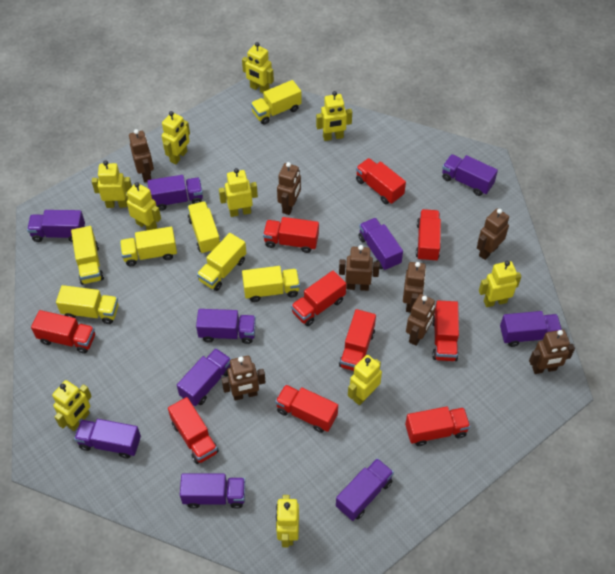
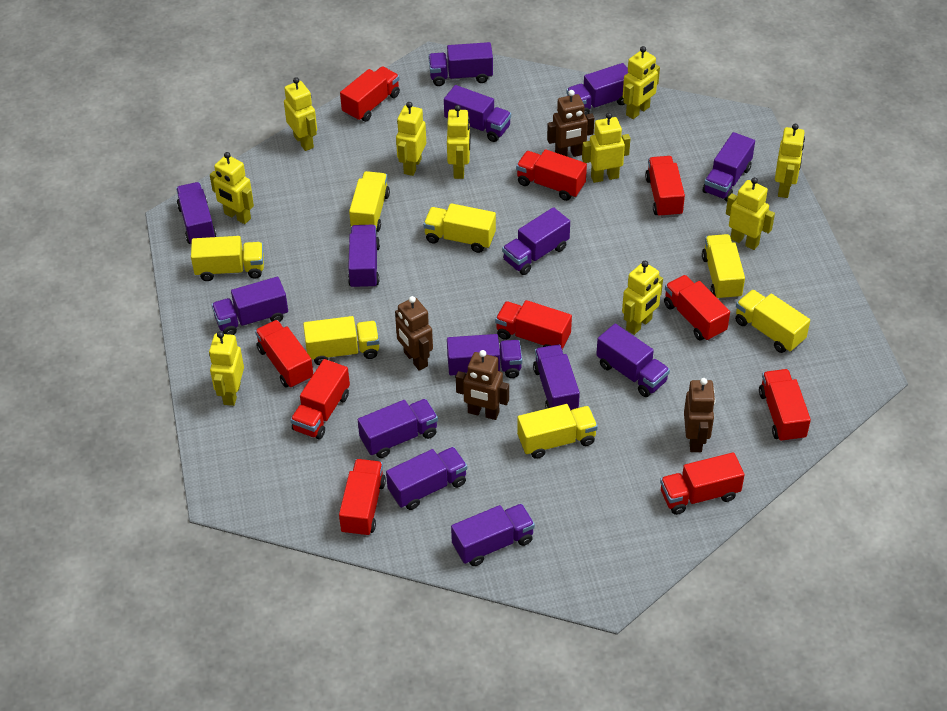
brown robot: 8 -> 4
purple truck: 10 -> 14

